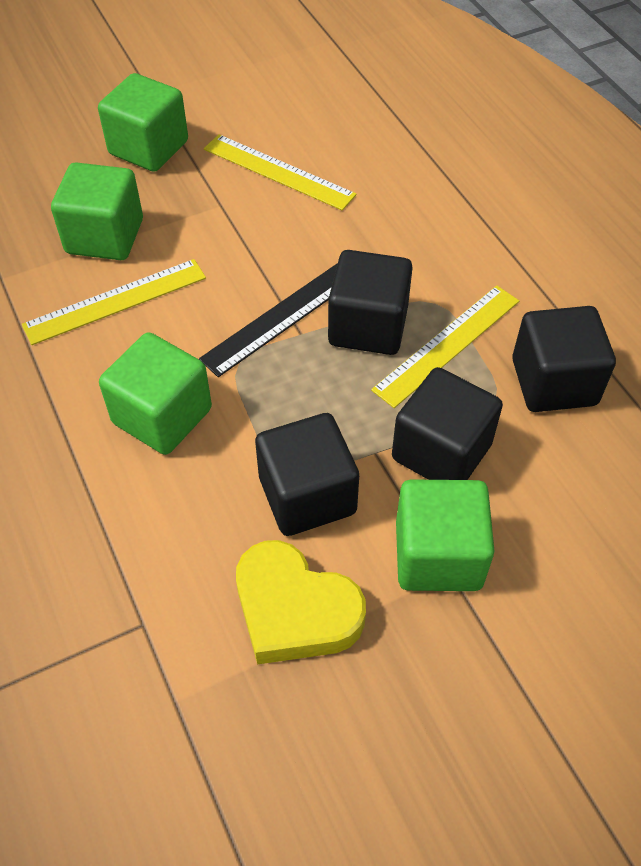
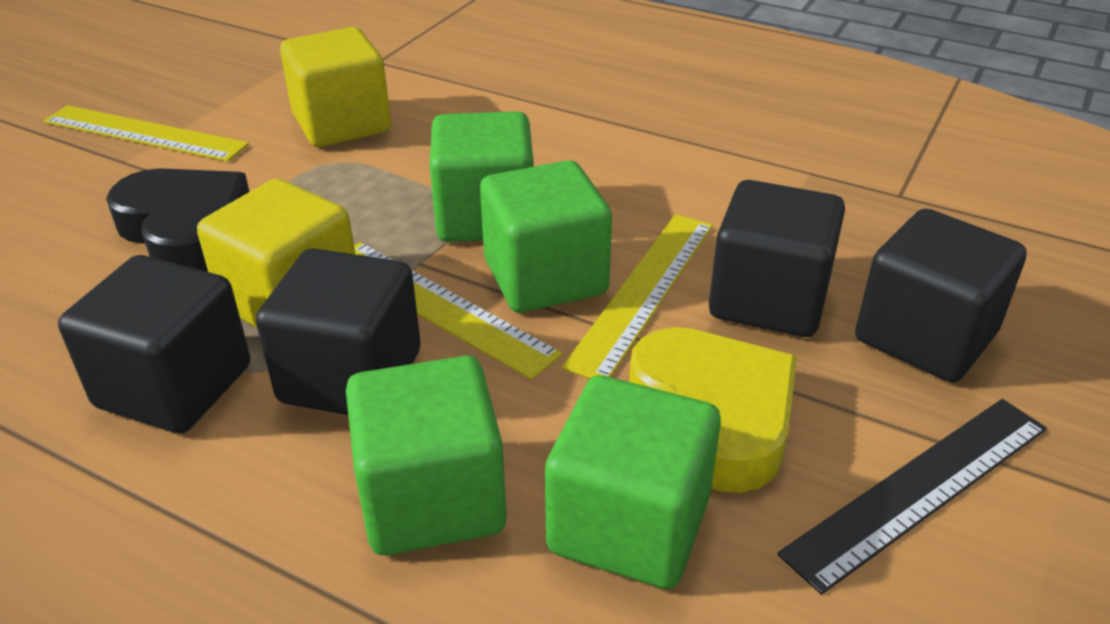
black heart: 0 -> 1
yellow cube: 0 -> 2

